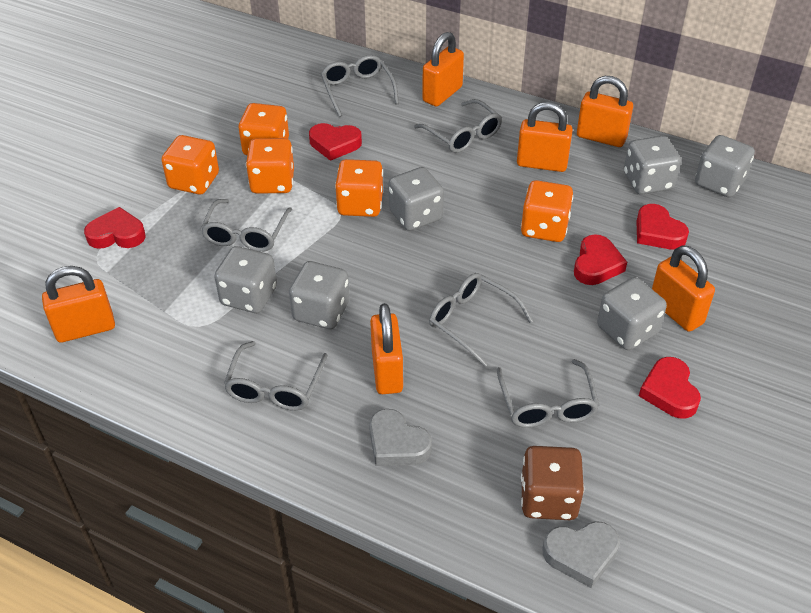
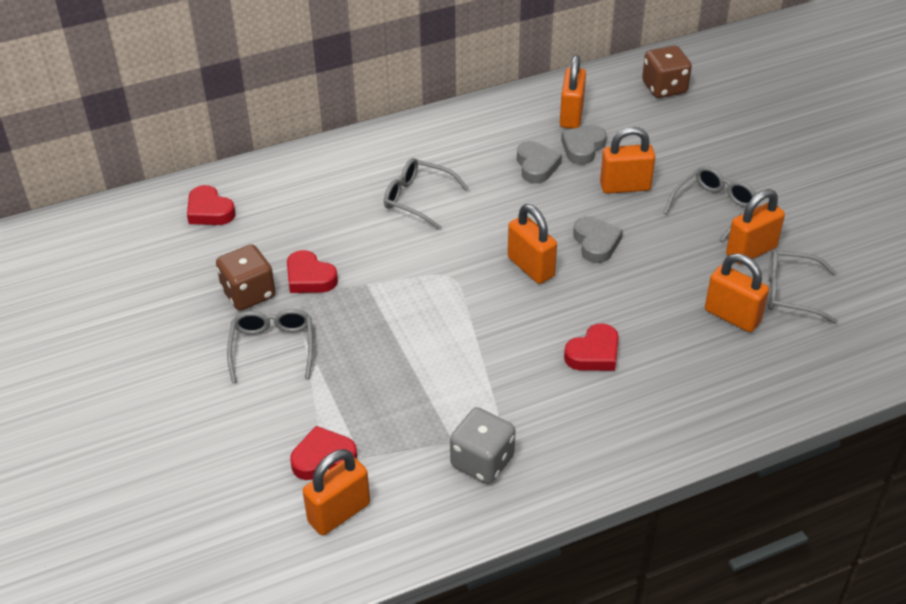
brown dice: 1 -> 2
grey dice: 6 -> 1
grey glasses: 6 -> 4
grey heart: 2 -> 3
orange dice: 5 -> 0
red heart: 5 -> 4

